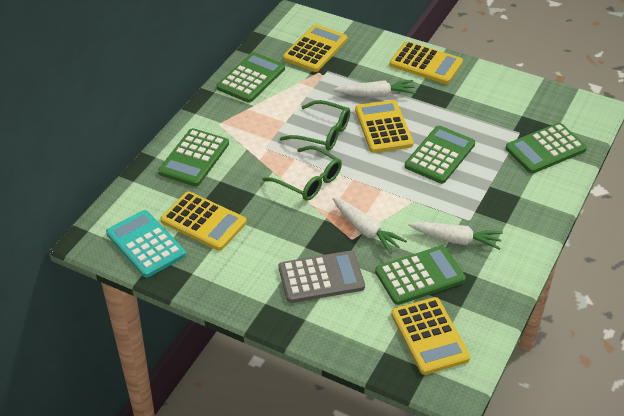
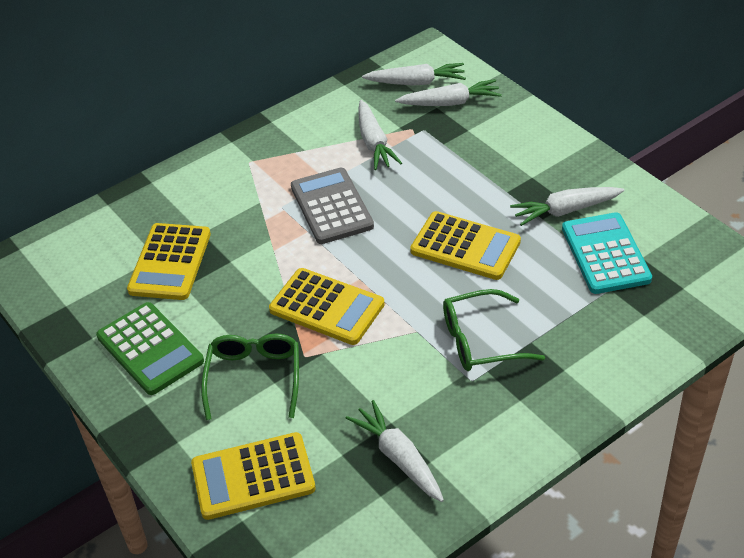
green calculator: 5 -> 1
white carrot: 3 -> 5
yellow calculator: 5 -> 4

